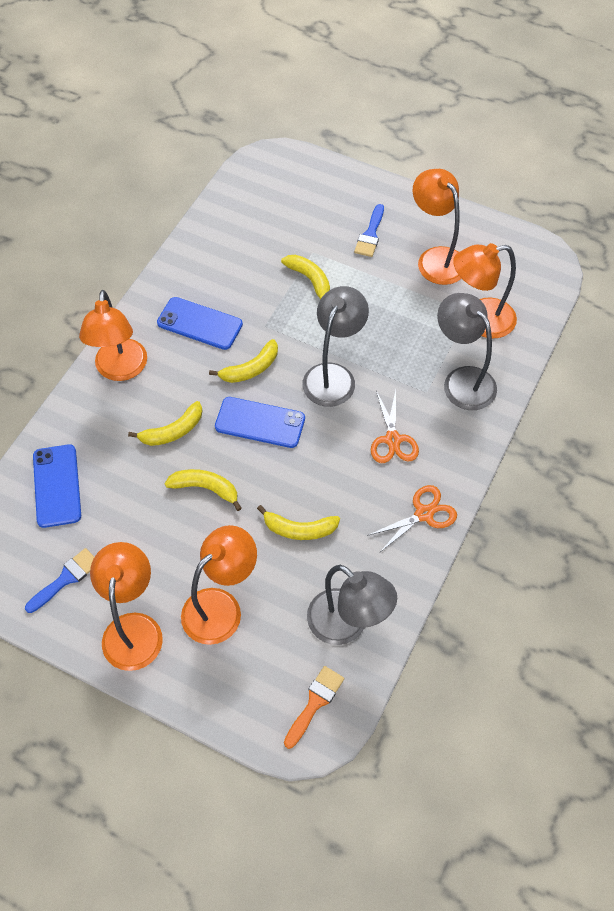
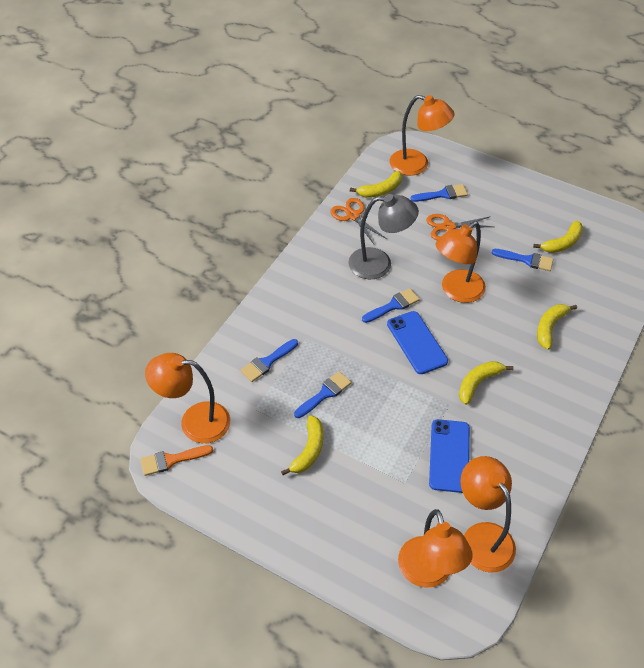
blue brush: 2 -> 5
blue phone: 3 -> 2
grey lamp: 3 -> 1

